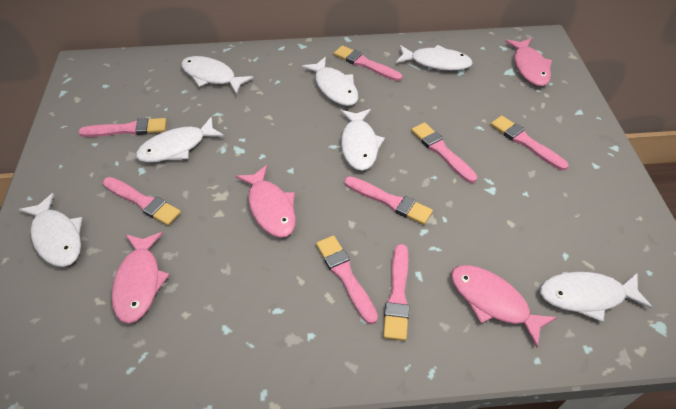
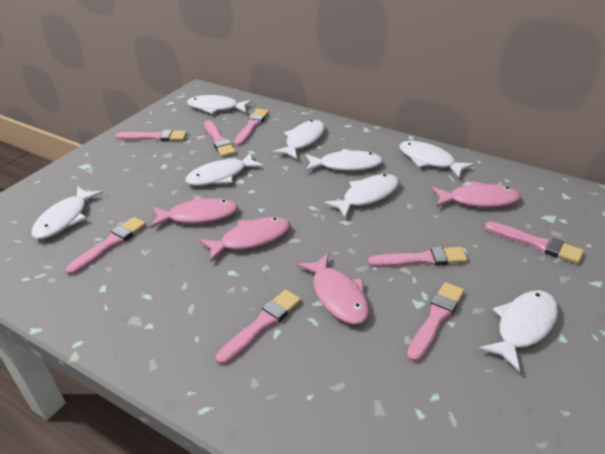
white fish: 7 -> 8

